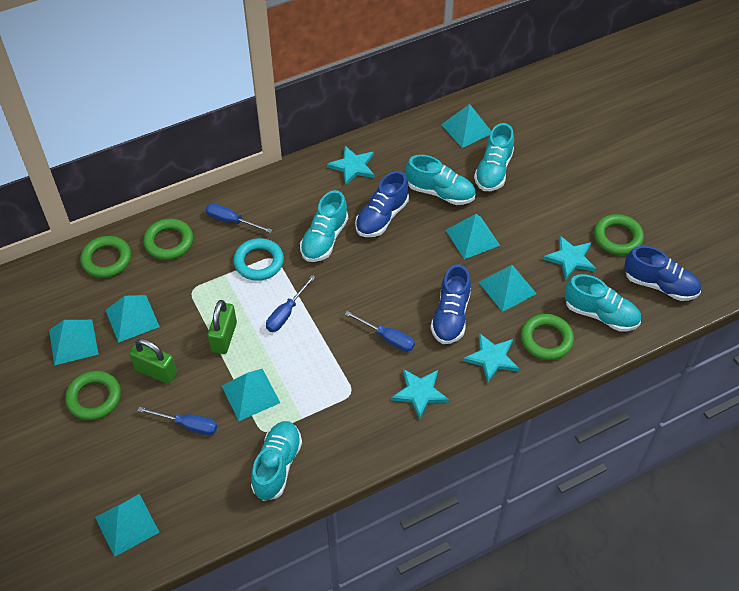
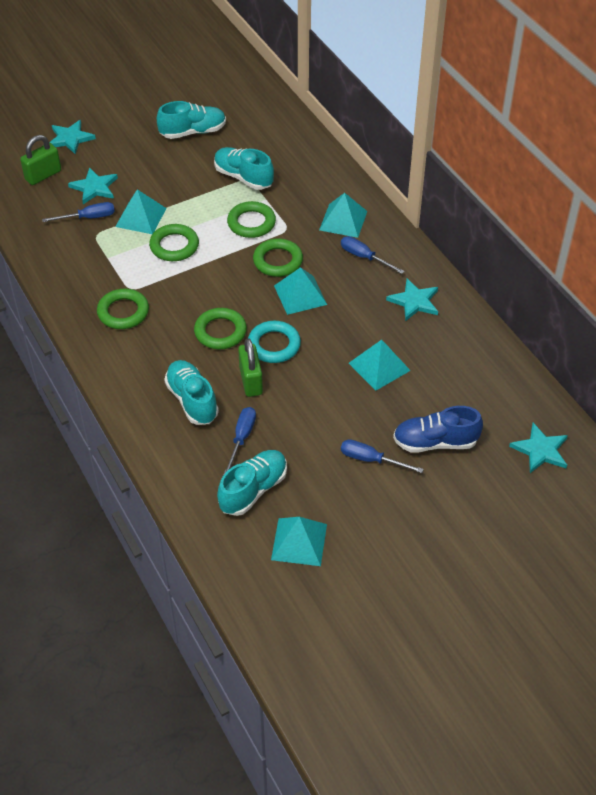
blue shoe: 3 -> 1
turquoise pyramid: 7 -> 5
turquoise shoe: 5 -> 4

